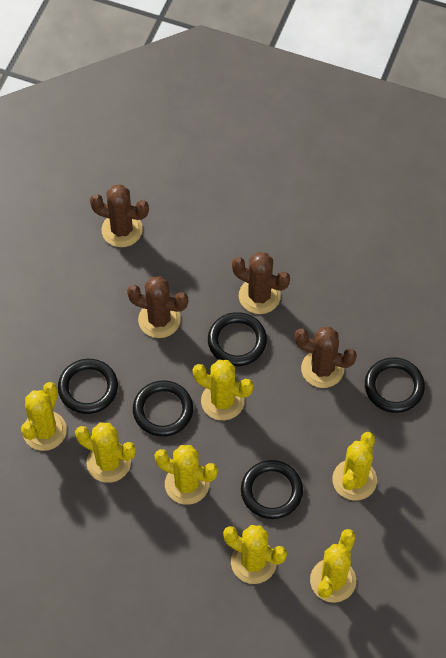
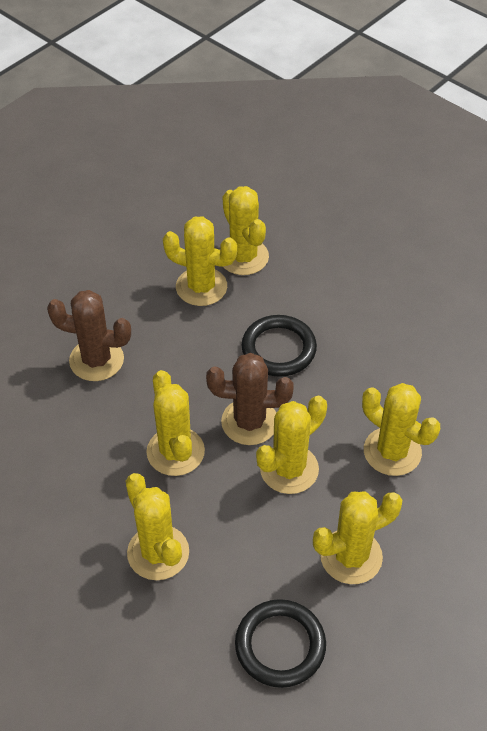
black ring: 5 -> 2
brown cactus: 4 -> 2

